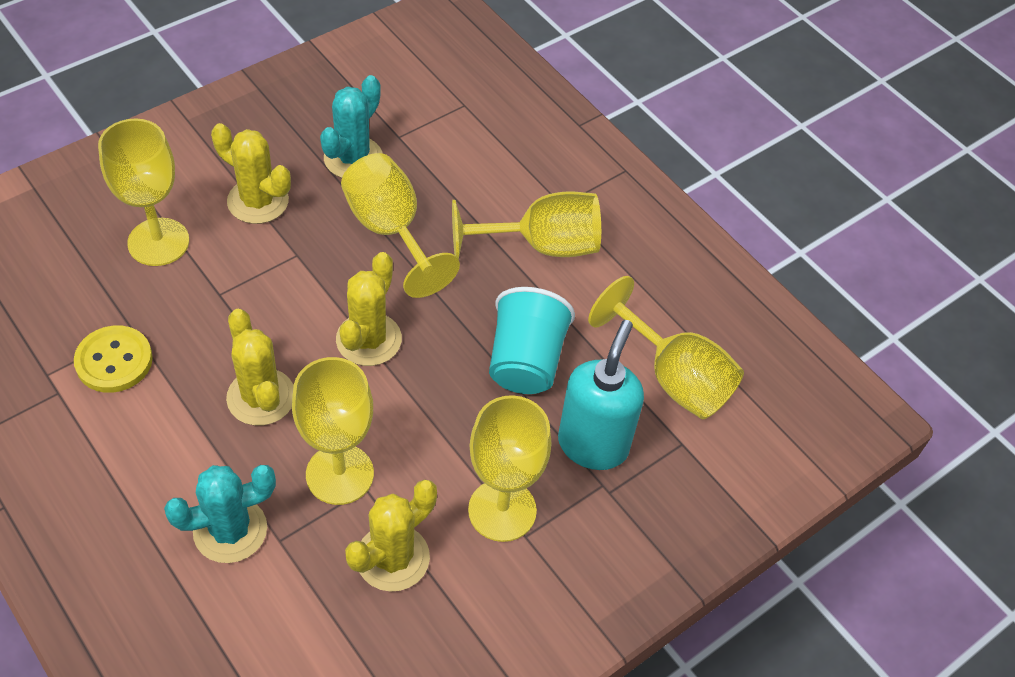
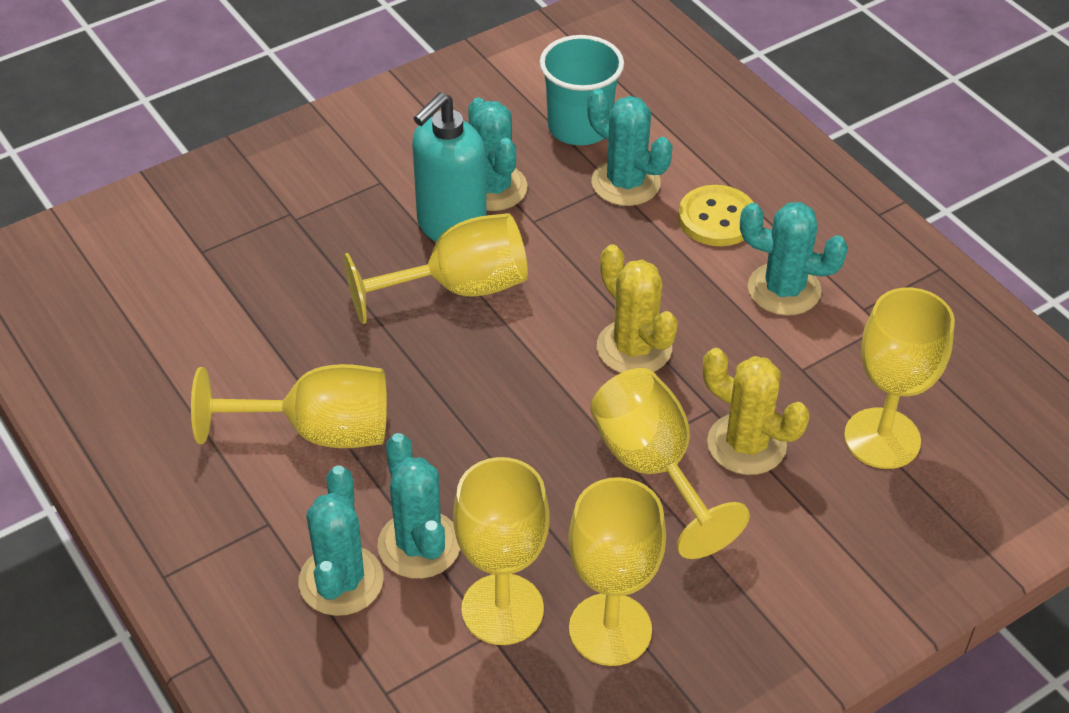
turquoise cactus: 2 -> 5
yellow cactus: 4 -> 2

